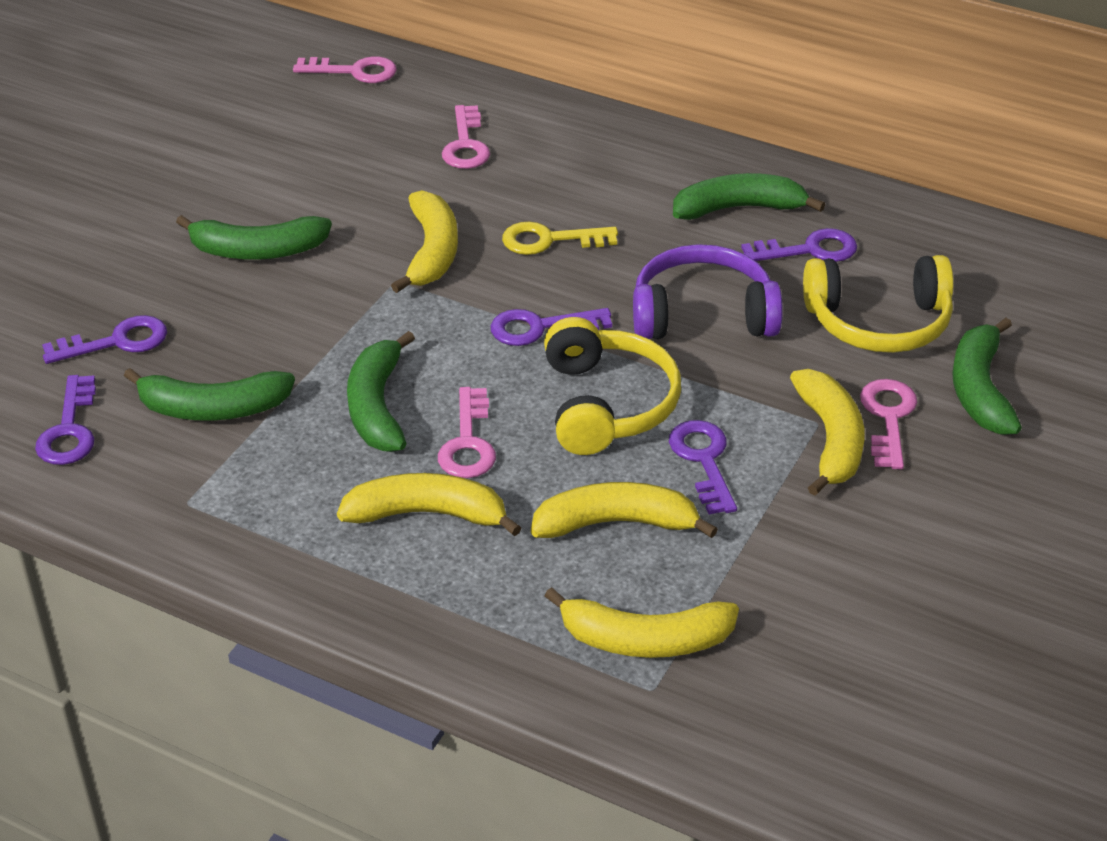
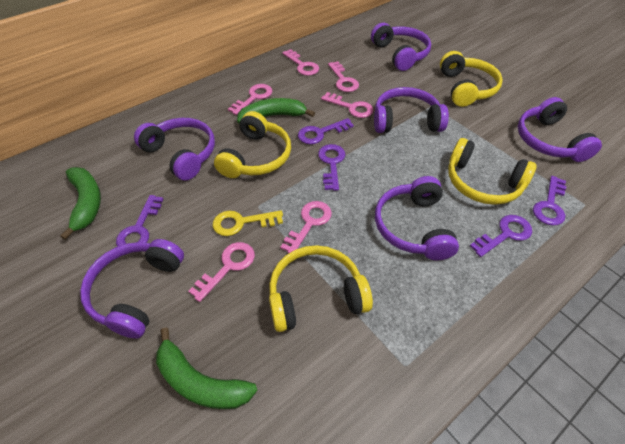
green banana: 5 -> 3
pink key: 4 -> 6
purple headphones: 1 -> 6
yellow banana: 5 -> 0
yellow headphones: 2 -> 4

